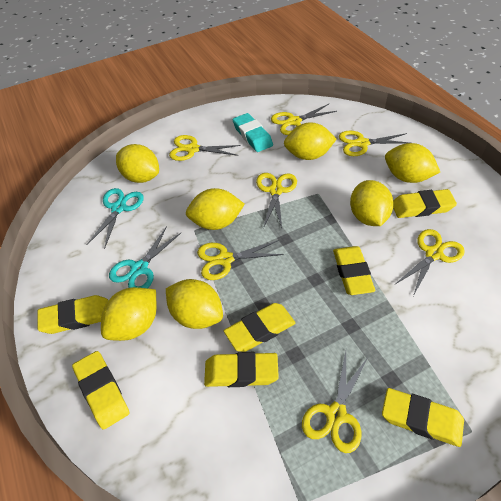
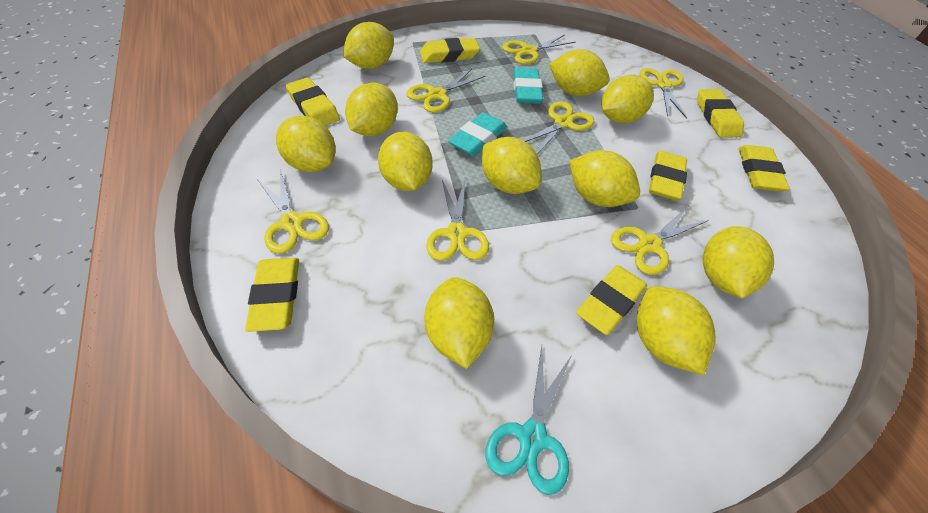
turquoise eraser: 1 -> 2
turquoise scissors: 2 -> 1
yellow lemon: 7 -> 11

